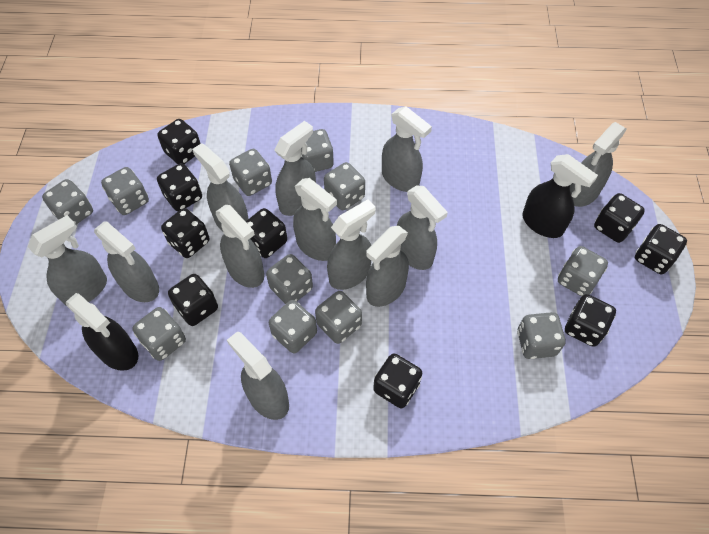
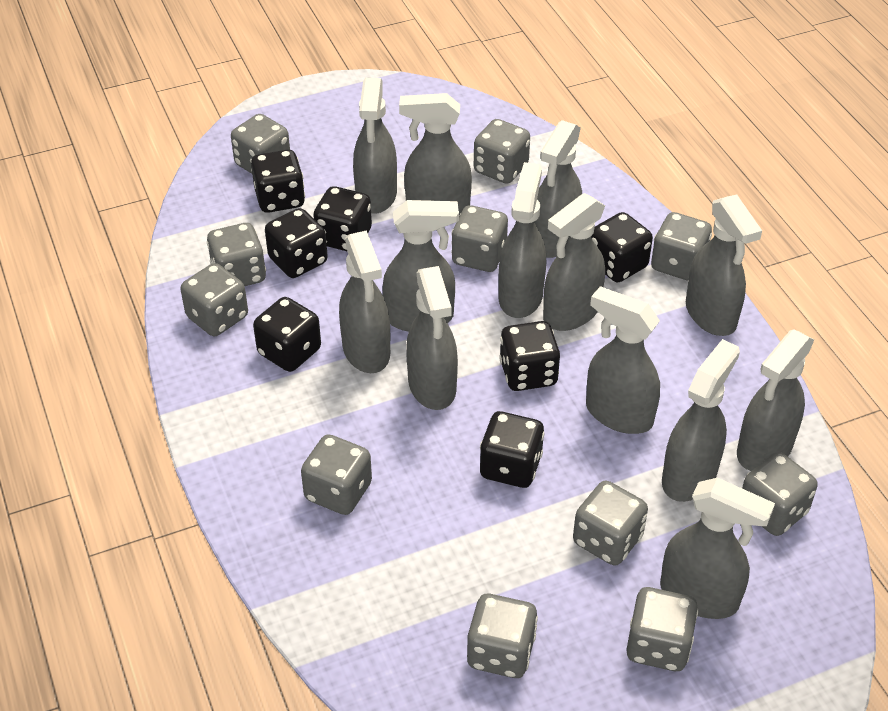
black dice: 9 -> 7
black spray bottle: 2 -> 0
grey spray bottle: 12 -> 13

